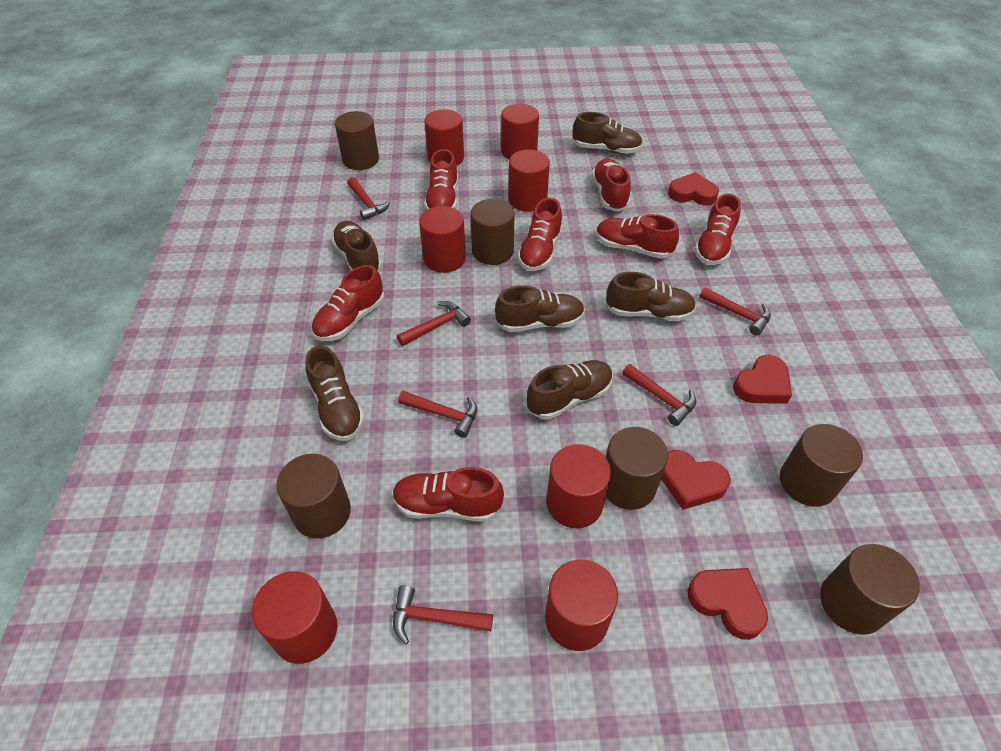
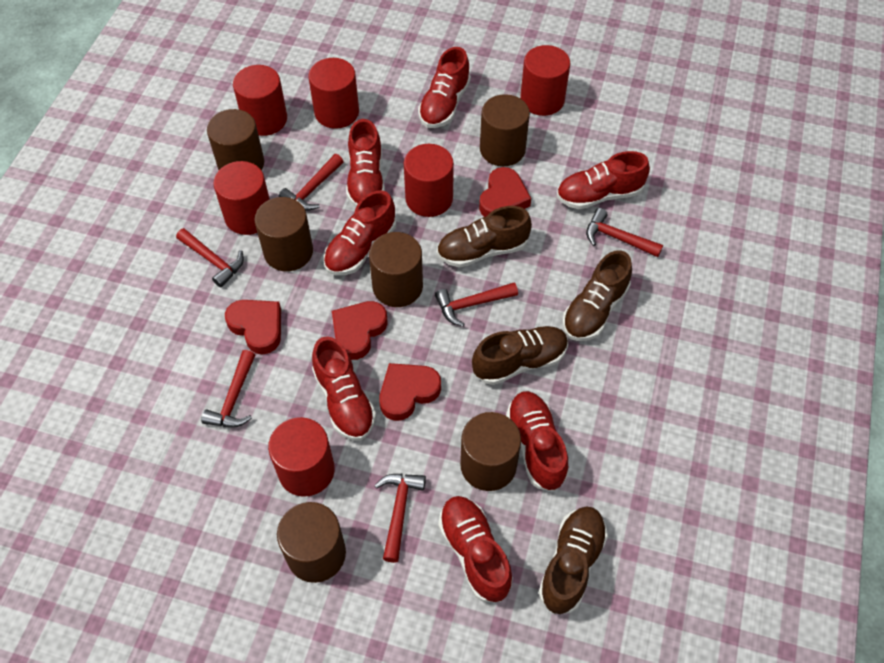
brown shoe: 6 -> 4
red cylinder: 7 -> 6

